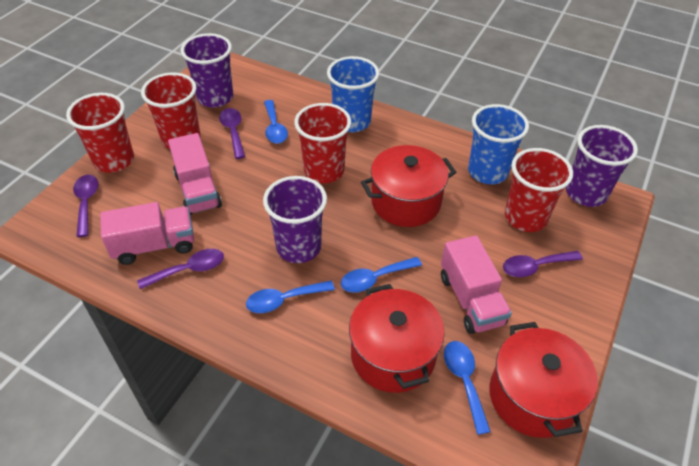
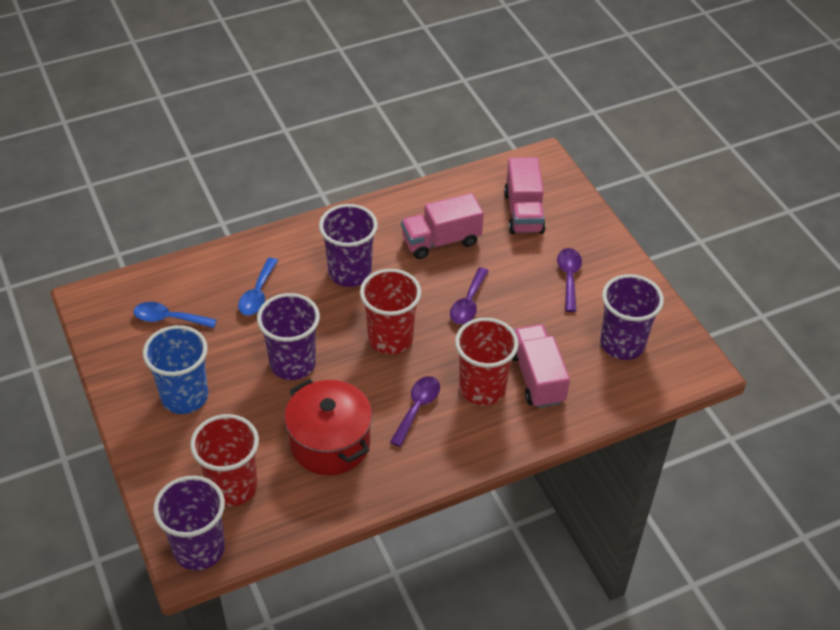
blue cup: 2 -> 1
blue spoon: 4 -> 2
purple cup: 3 -> 4
purple spoon: 4 -> 3
red cup: 4 -> 3
red pot: 3 -> 1

